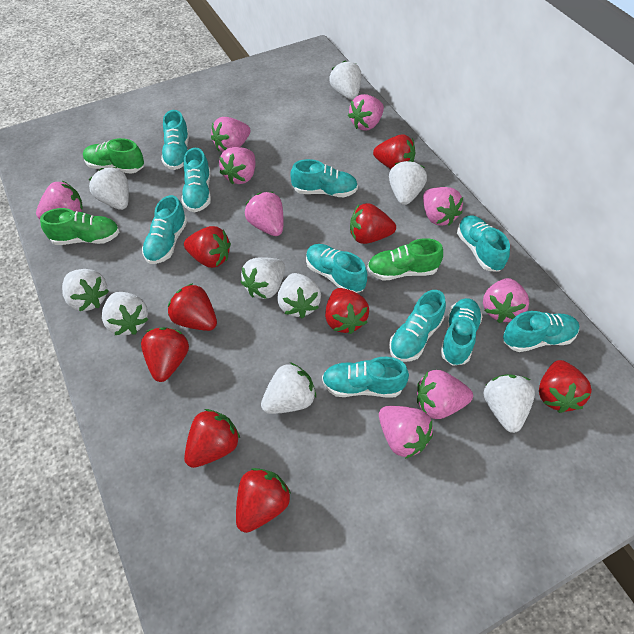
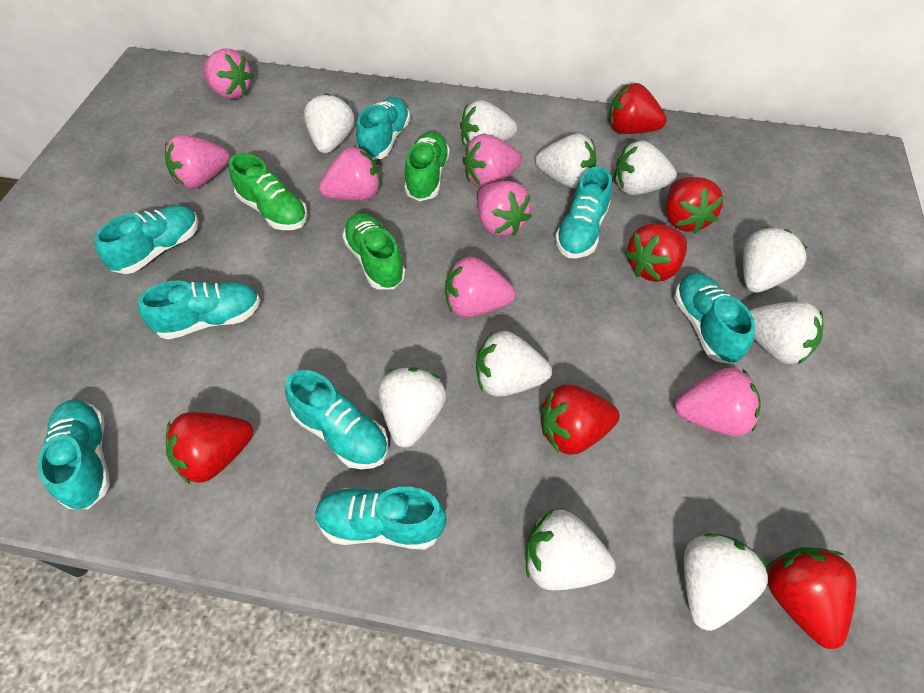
pink strawberry: 9 -> 7
red strawberry: 9 -> 6
turquoise shoe: 10 -> 8
white strawberry: 9 -> 10

